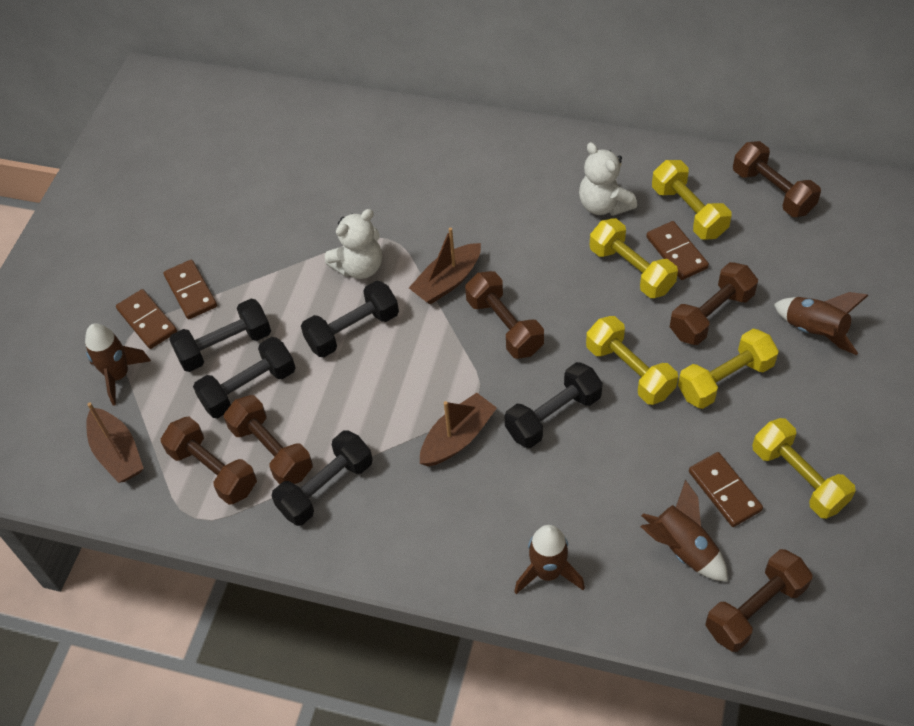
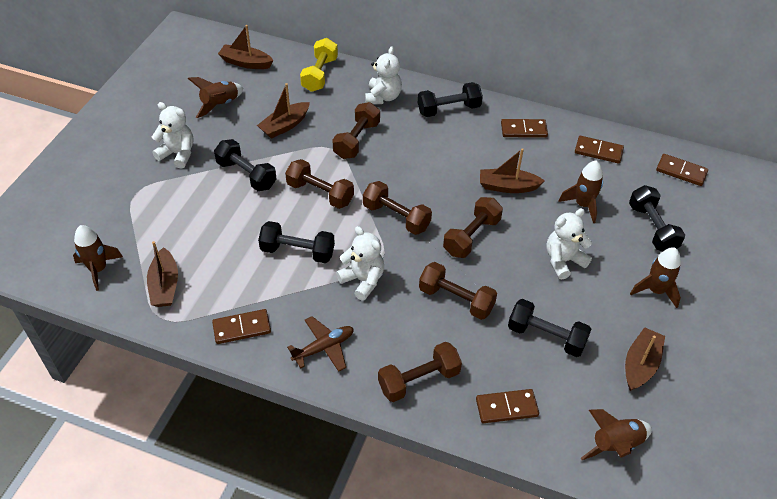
brown boat: 3 -> 5
brown domino: 4 -> 5
brown plane: 0 -> 1
brown rocket: 4 -> 5
white teddy bear: 2 -> 4
yellow dumbbell: 5 -> 1

